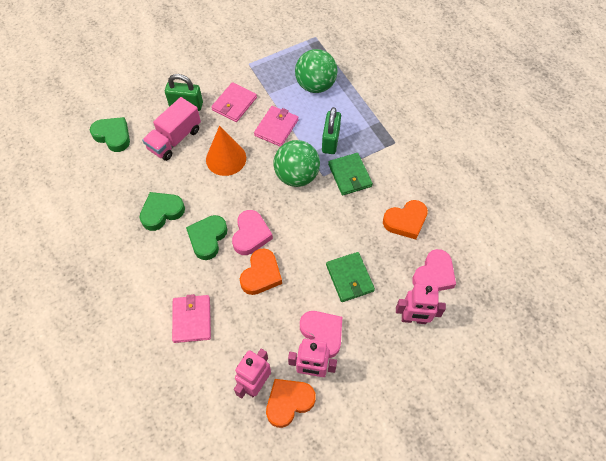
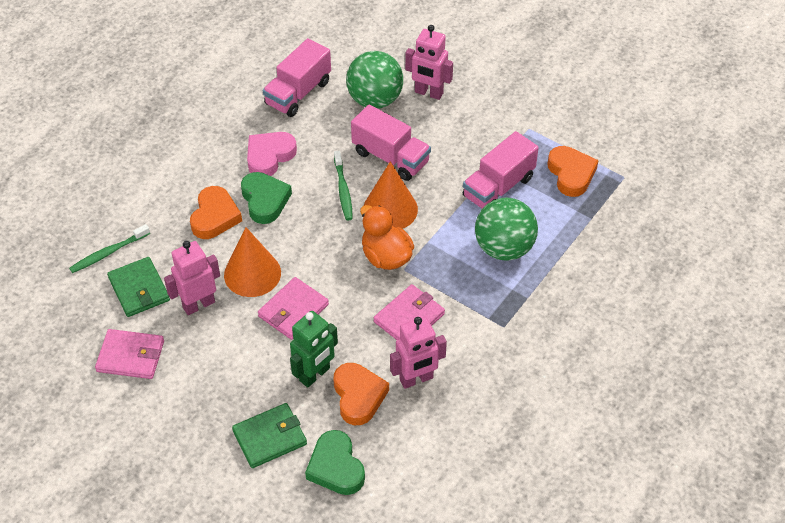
green heart: 3 -> 2
green padlock: 2 -> 0
green robot: 0 -> 1
green toothbrush: 0 -> 2
orange cone: 1 -> 2
orange duck: 0 -> 1
pink heart: 3 -> 1
pink truck: 1 -> 3

